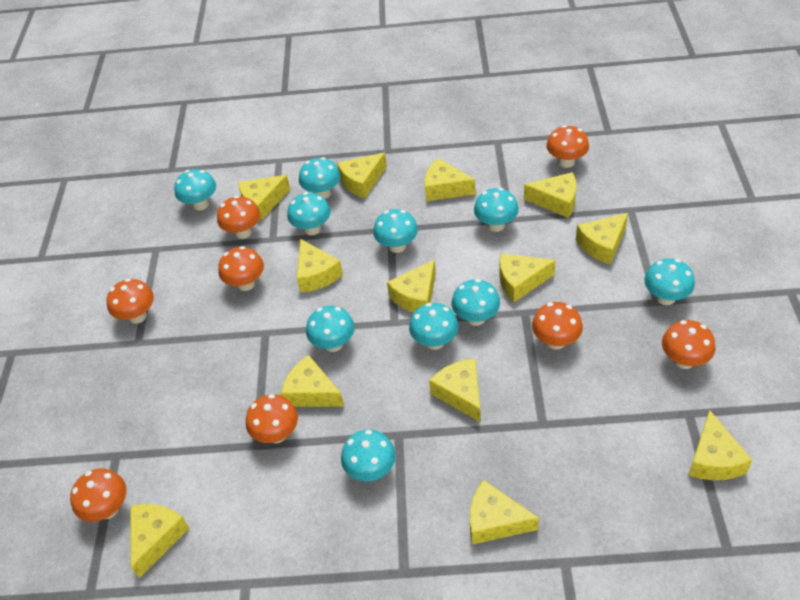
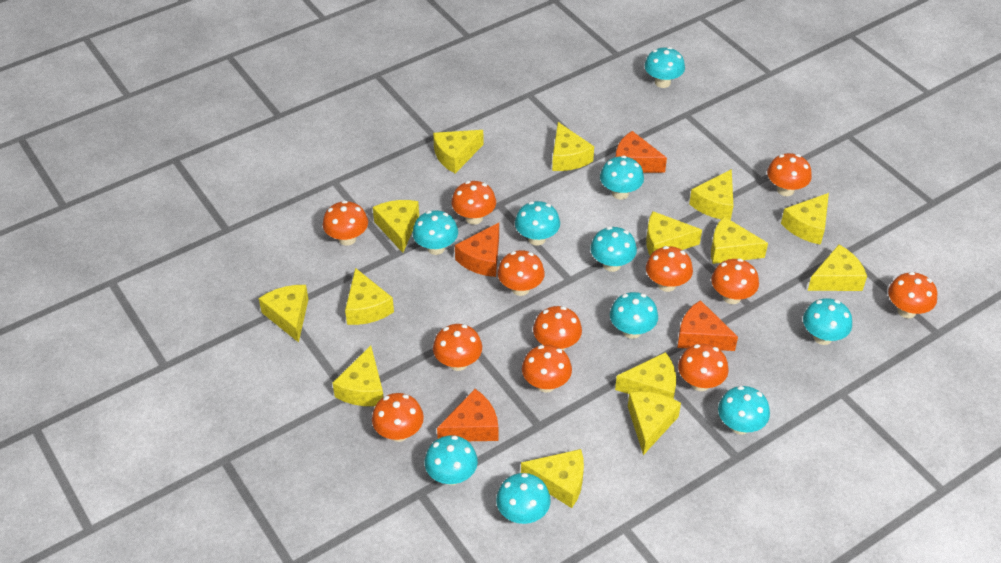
orange cheese: 0 -> 4
orange mushroom: 8 -> 12
yellow cheese: 13 -> 14

